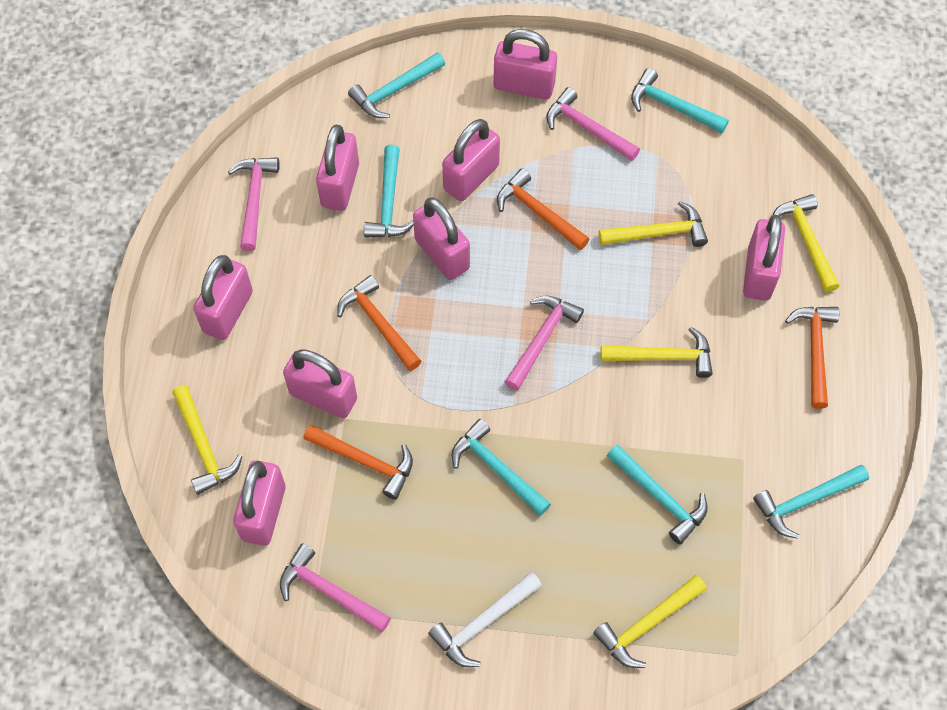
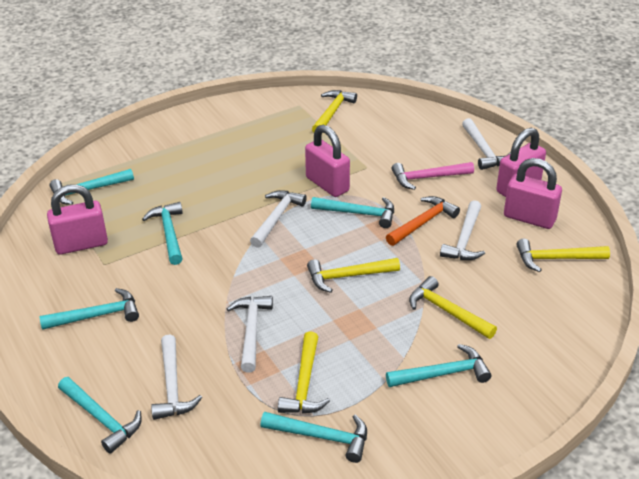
orange hammer: 4 -> 1
pink hammer: 4 -> 1
pink padlock: 8 -> 4
turquoise hammer: 6 -> 7
white hammer: 1 -> 5

